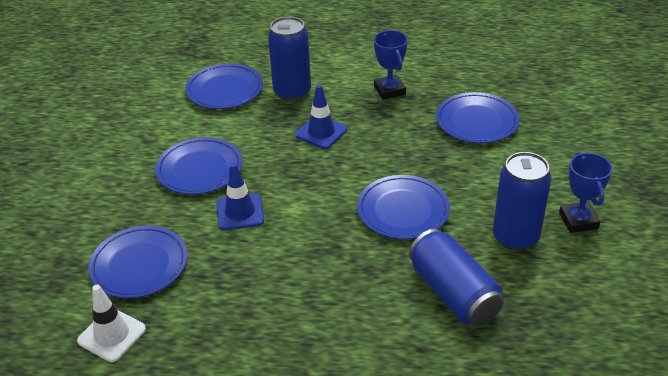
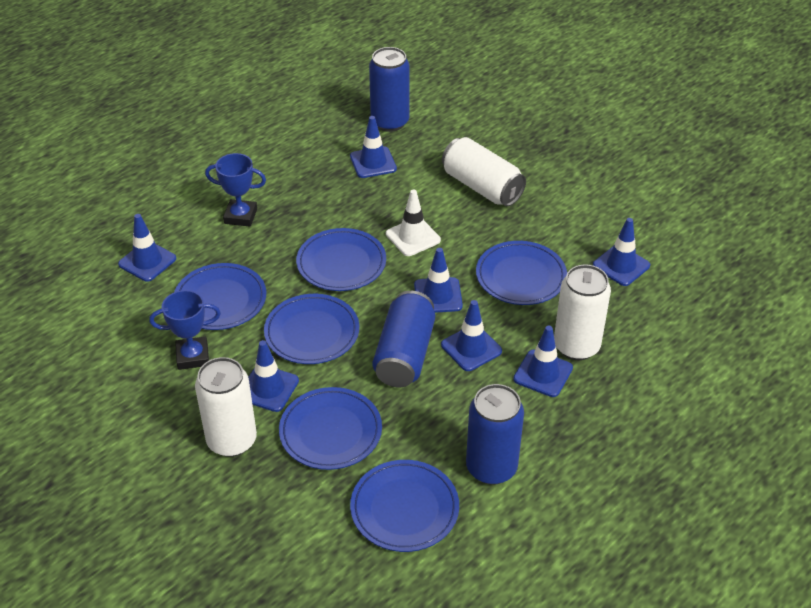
blue plate: 5 -> 6
blue traffic cone: 2 -> 7
white can: 0 -> 3

